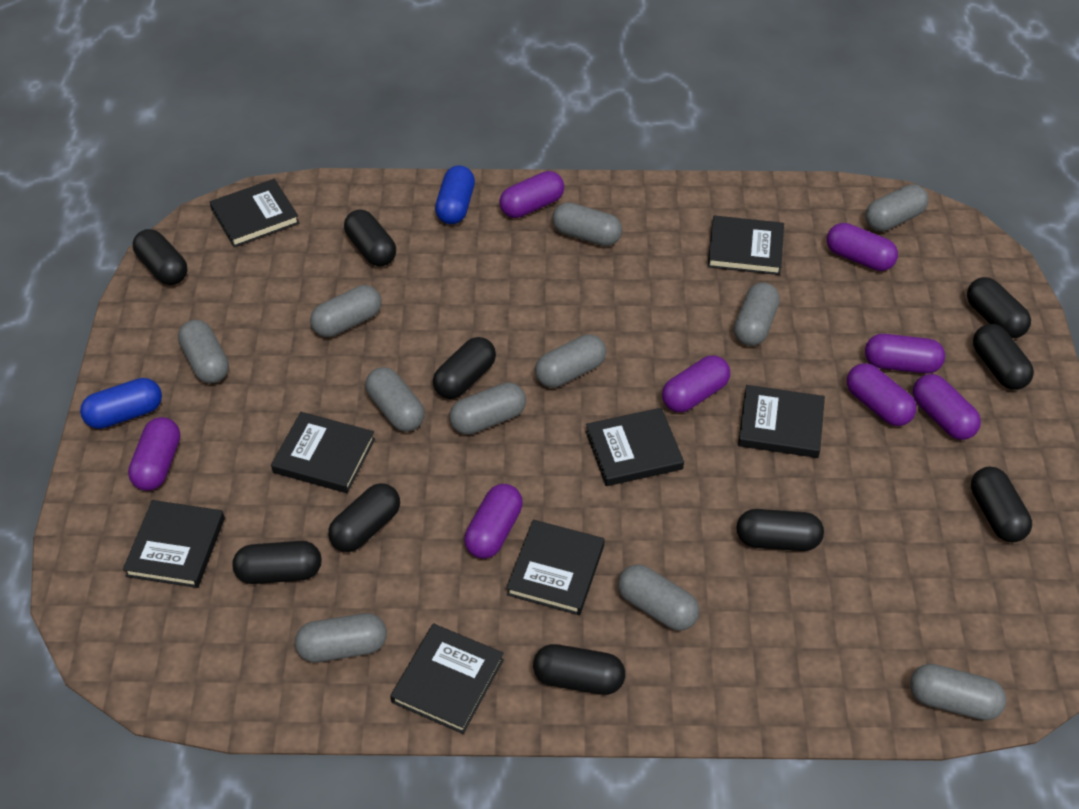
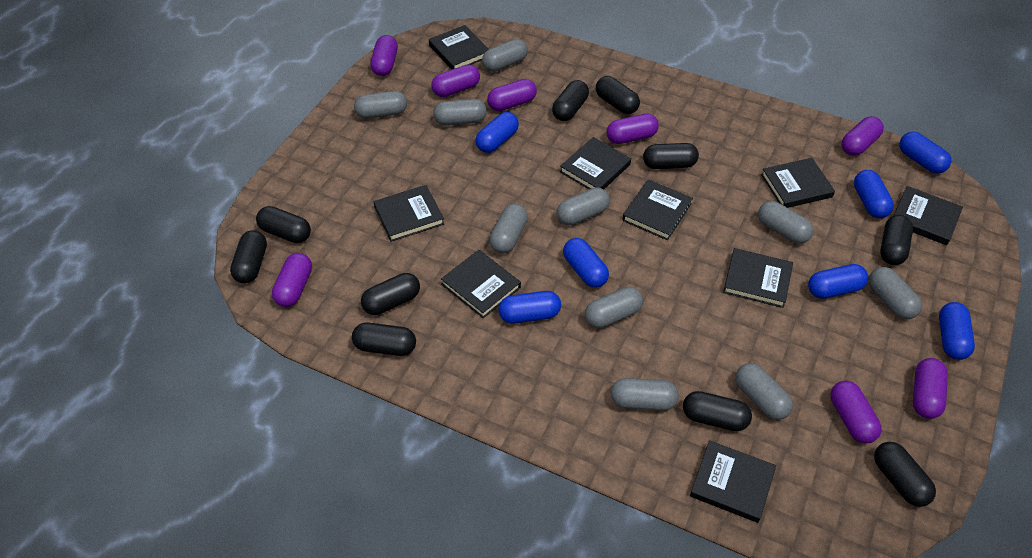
black book: 8 -> 9
blue capsule: 2 -> 7
grey capsule: 11 -> 10

